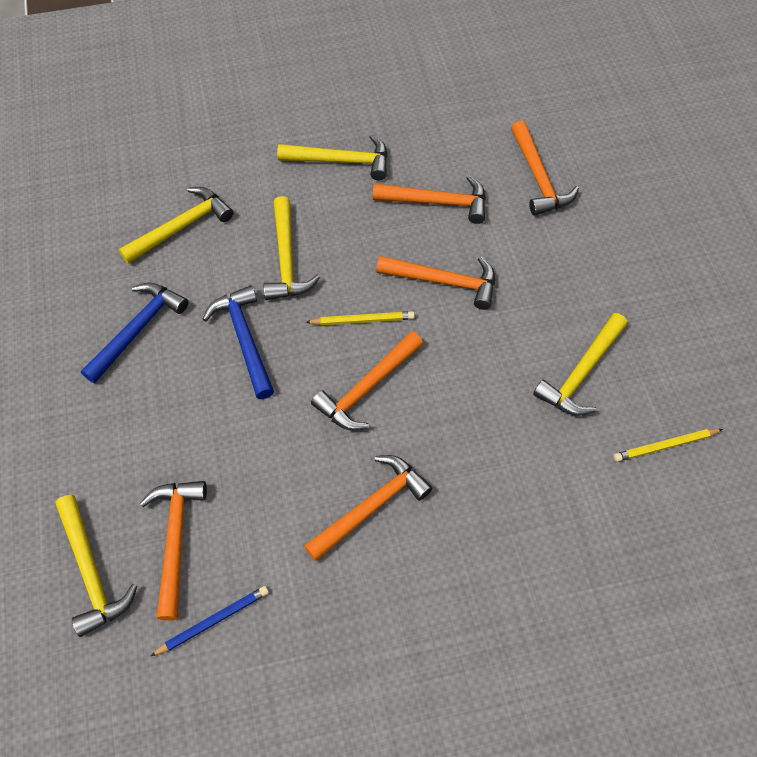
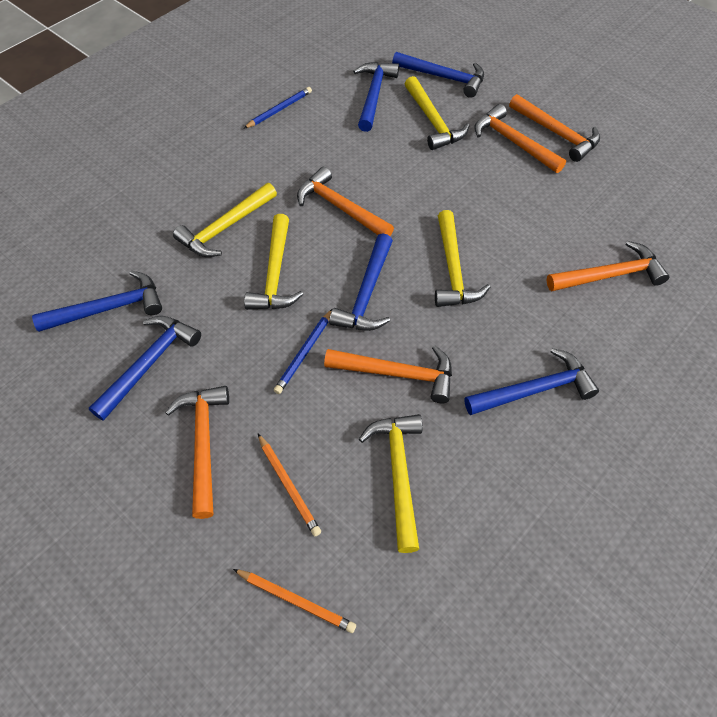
blue hammer: 2 -> 6
blue pencil: 1 -> 2
orange pencil: 0 -> 2
yellow pencil: 2 -> 0

